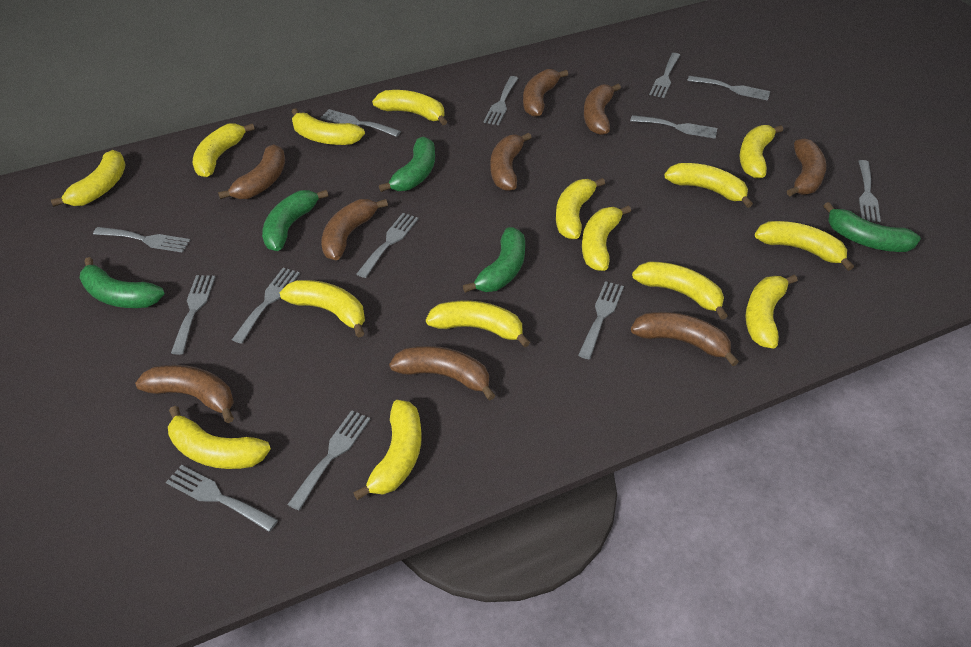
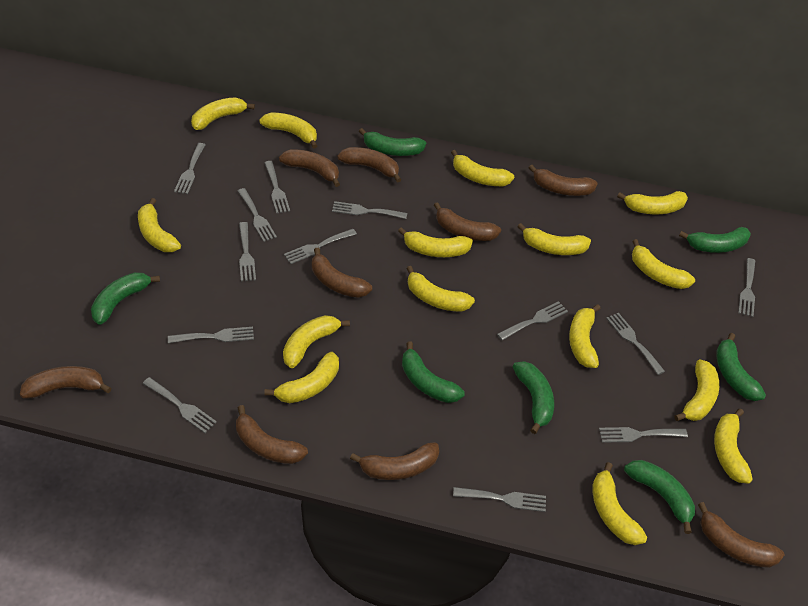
green banana: 5 -> 7

